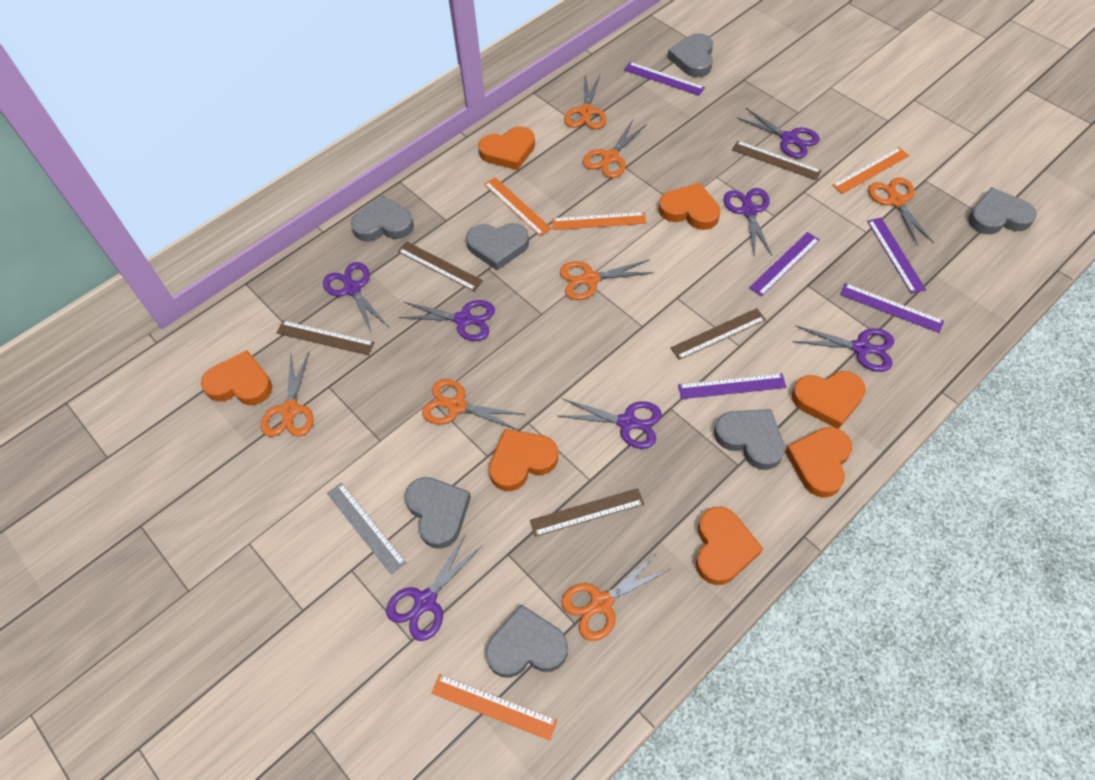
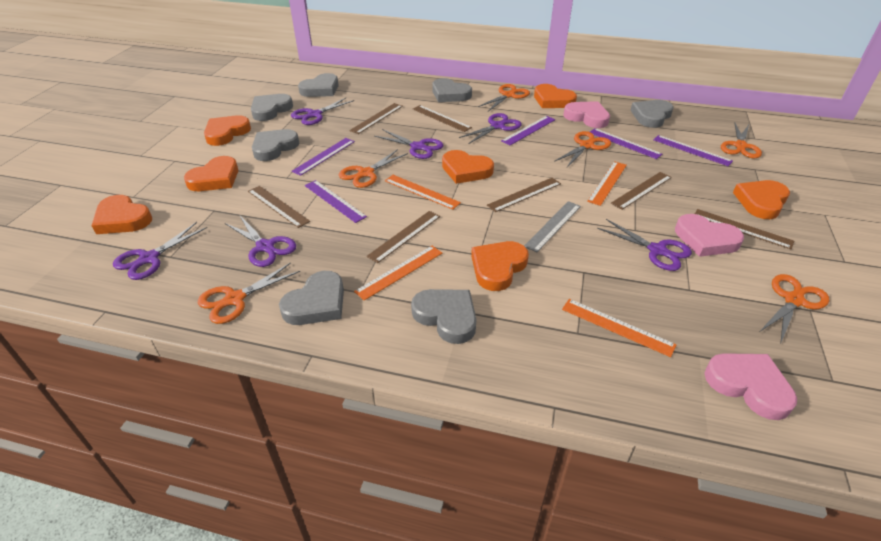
brown ruler: 5 -> 7
orange scissors: 7 -> 6
pink heart: 0 -> 3
purple scissors: 7 -> 6

